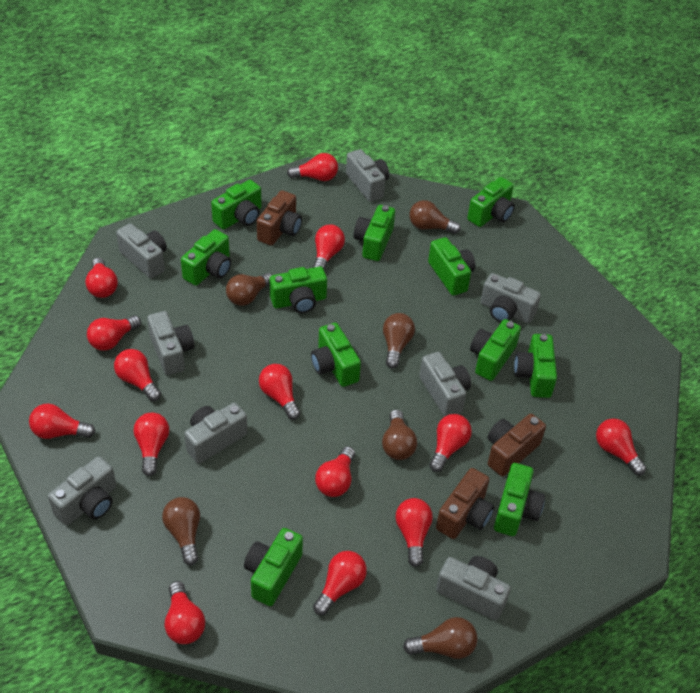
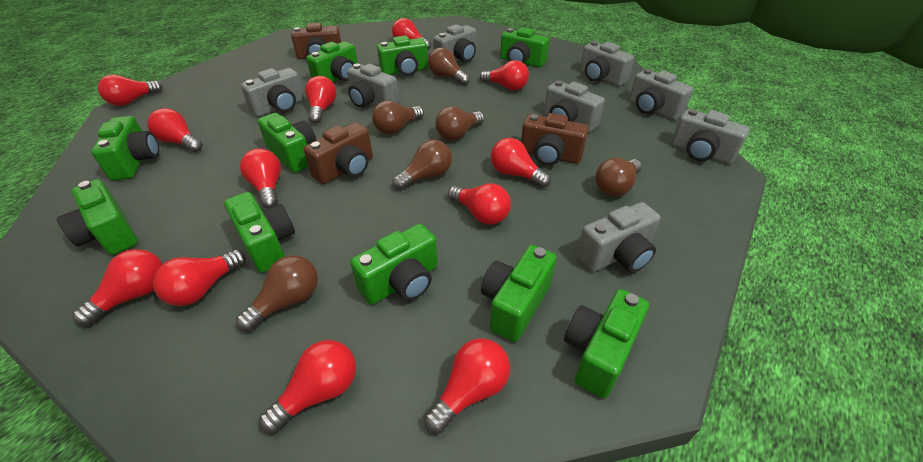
green camera: 11 -> 10
red light bulb: 14 -> 12

